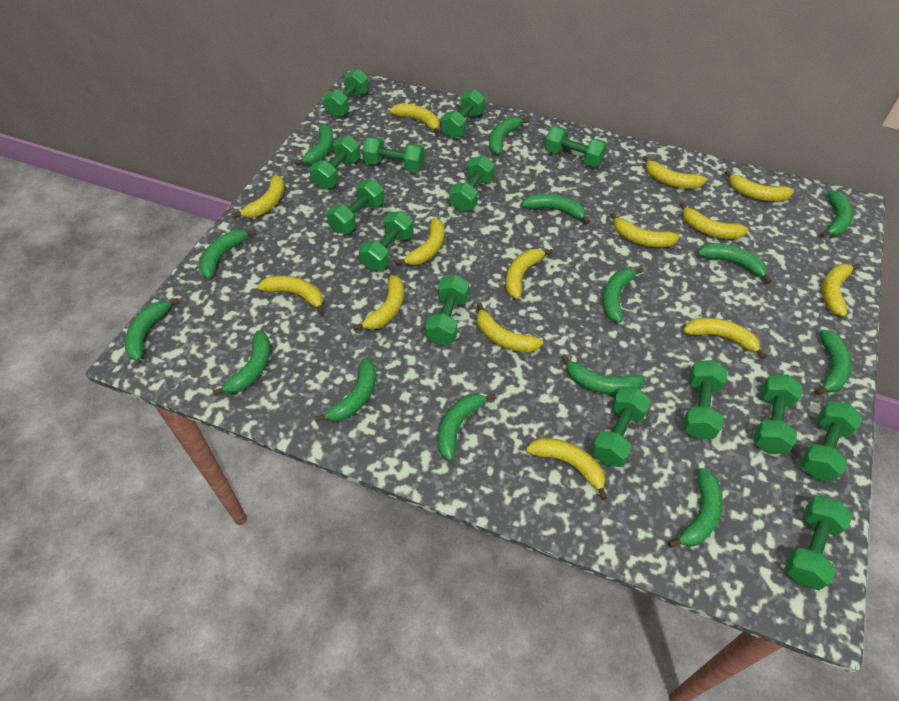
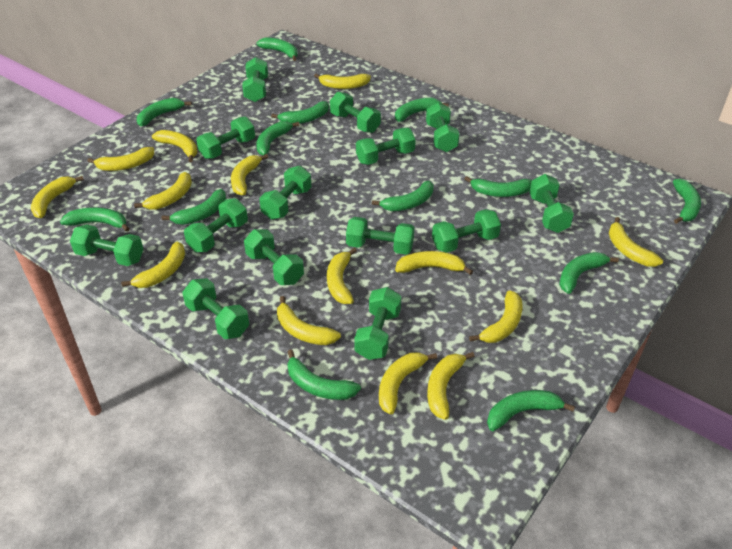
green banana: 14 -> 13

